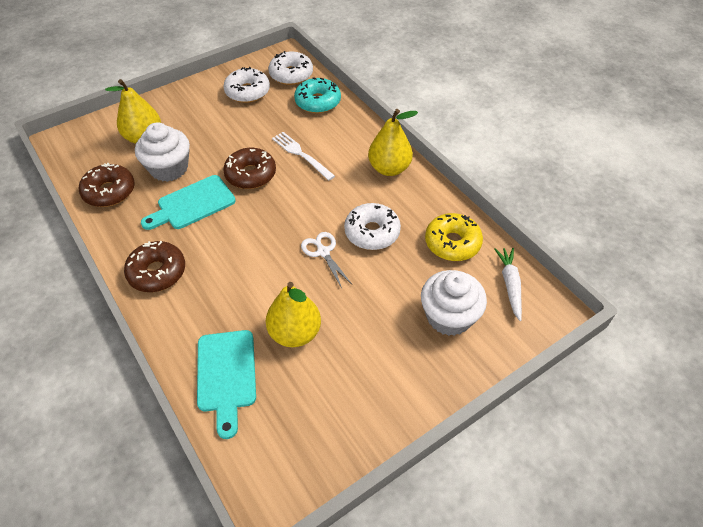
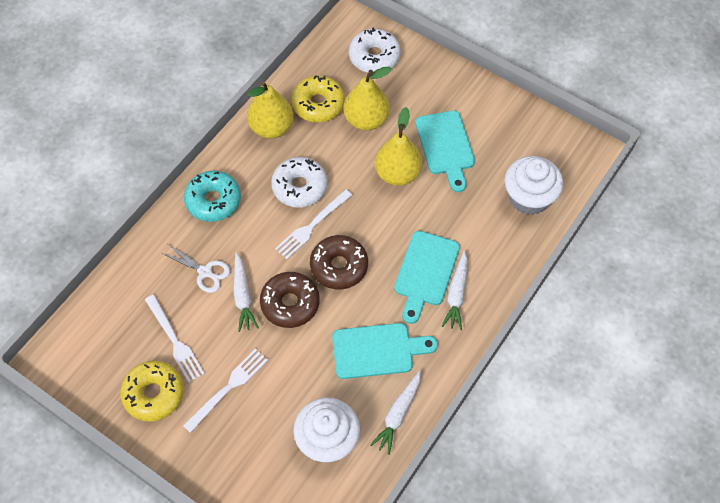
brown donut: 3 -> 2
turquoise cutting board: 2 -> 3
white carrot: 1 -> 3
white donut: 3 -> 2
white fork: 1 -> 3
yellow donut: 1 -> 2

